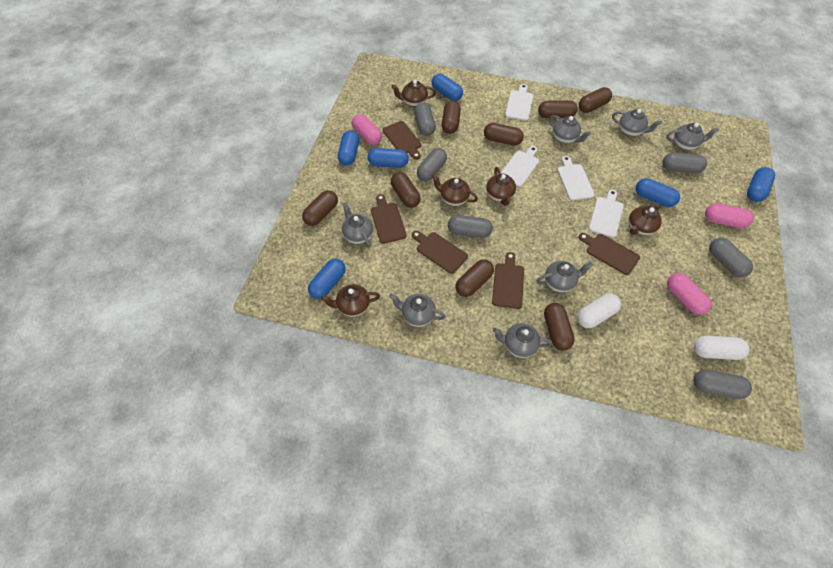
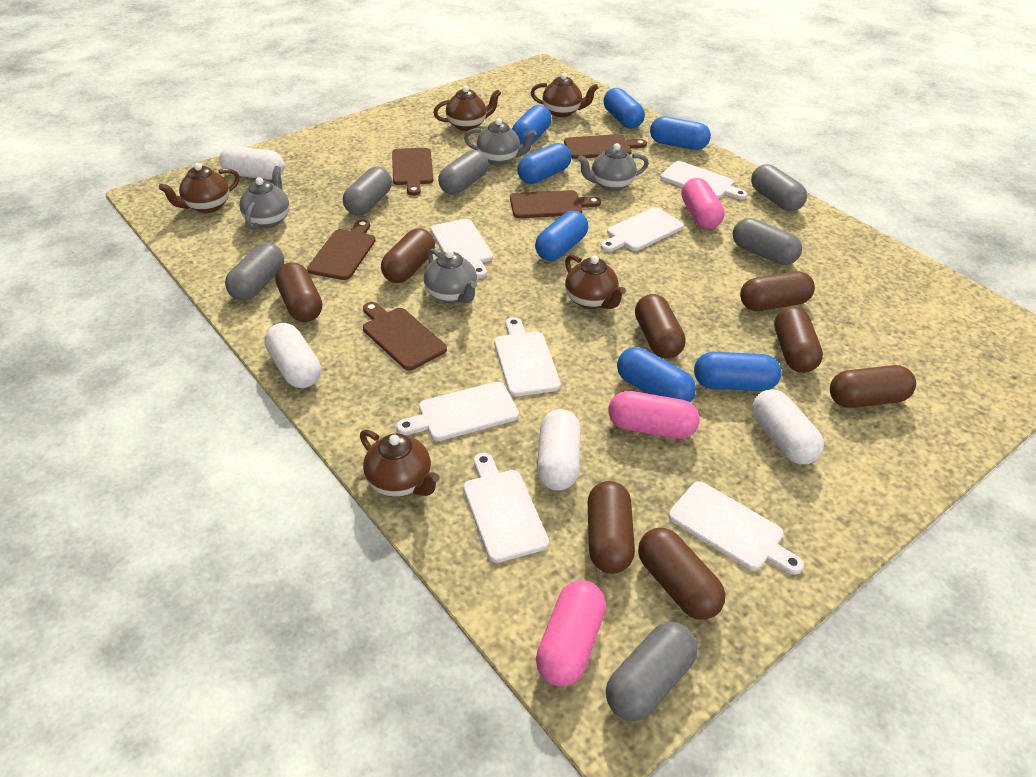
blue capsule: 6 -> 7
grey teapot: 7 -> 4
white capsule: 2 -> 4
white cutting board: 4 -> 7

